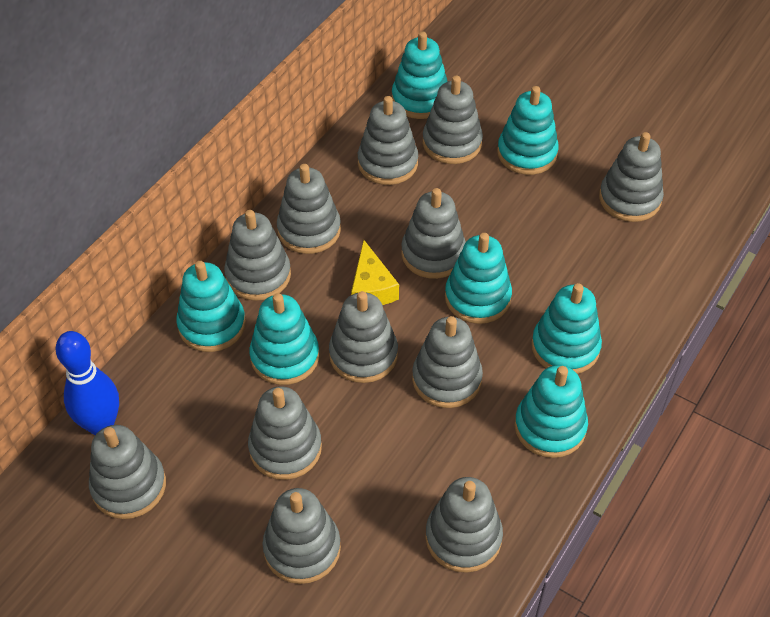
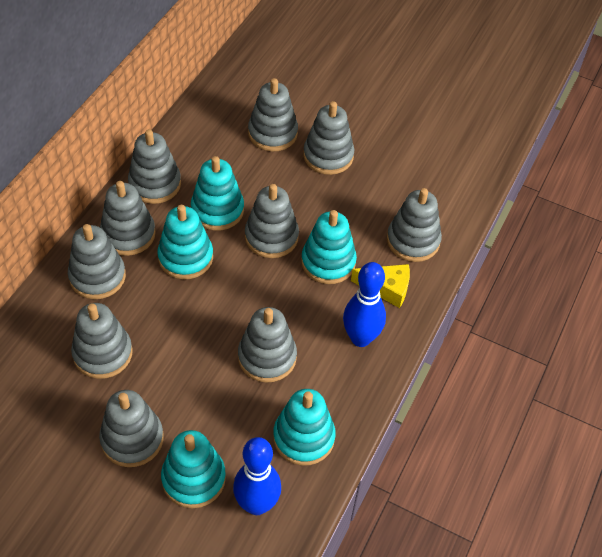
blue bowling pin: 1 -> 2
grey stacking toy: 12 -> 10
turquoise stacking toy: 7 -> 5

